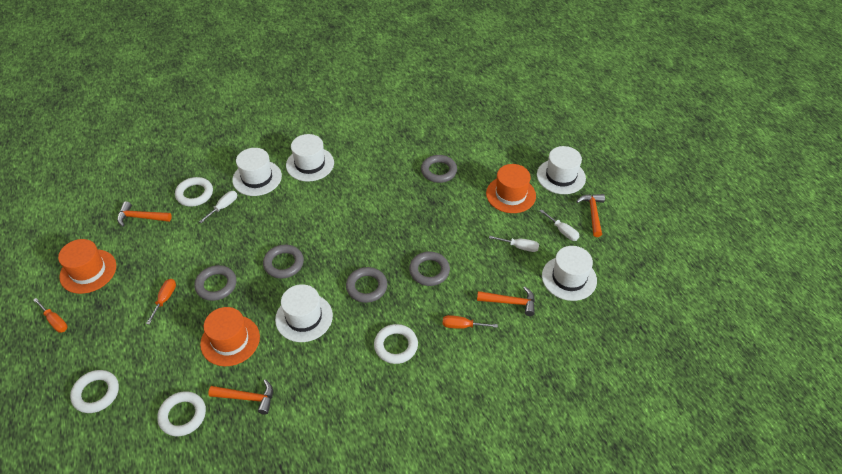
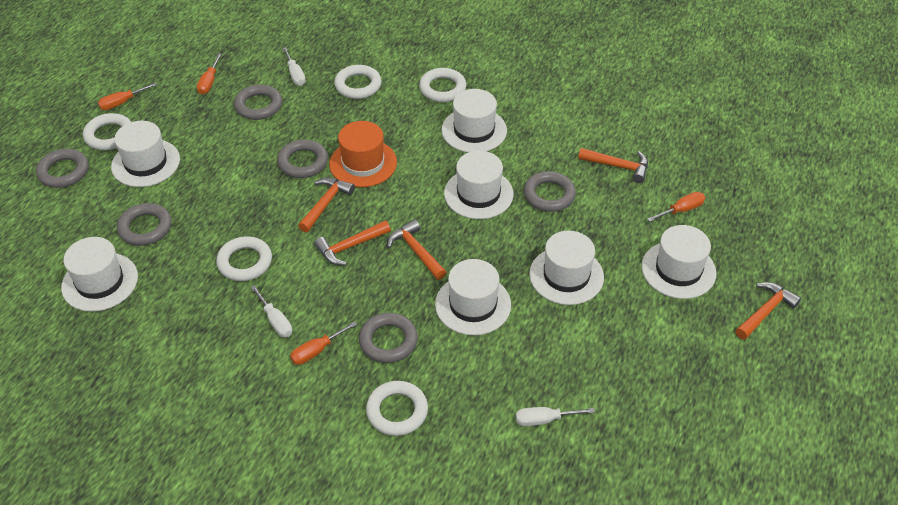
grey ring: 5 -> 6
orange hammer: 4 -> 5
orange hat: 3 -> 1
orange screwdriver: 3 -> 4
white hat: 5 -> 7
white ring: 4 -> 5

